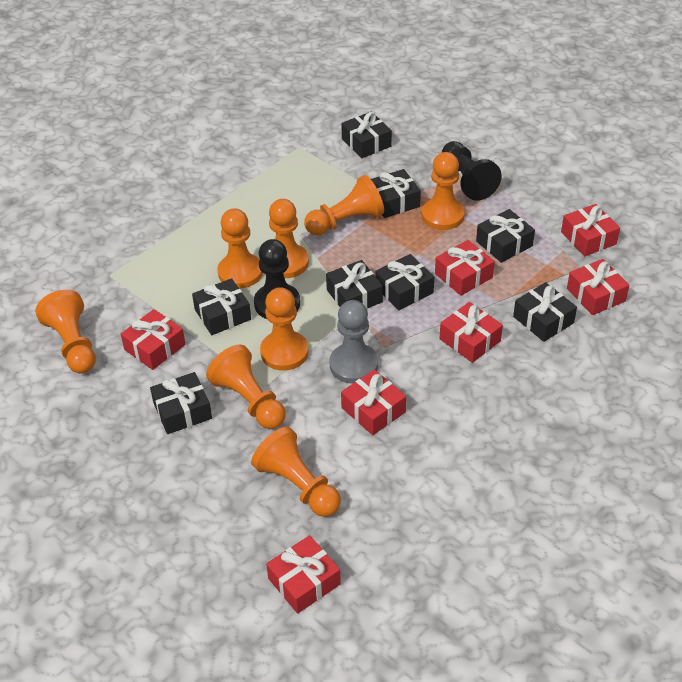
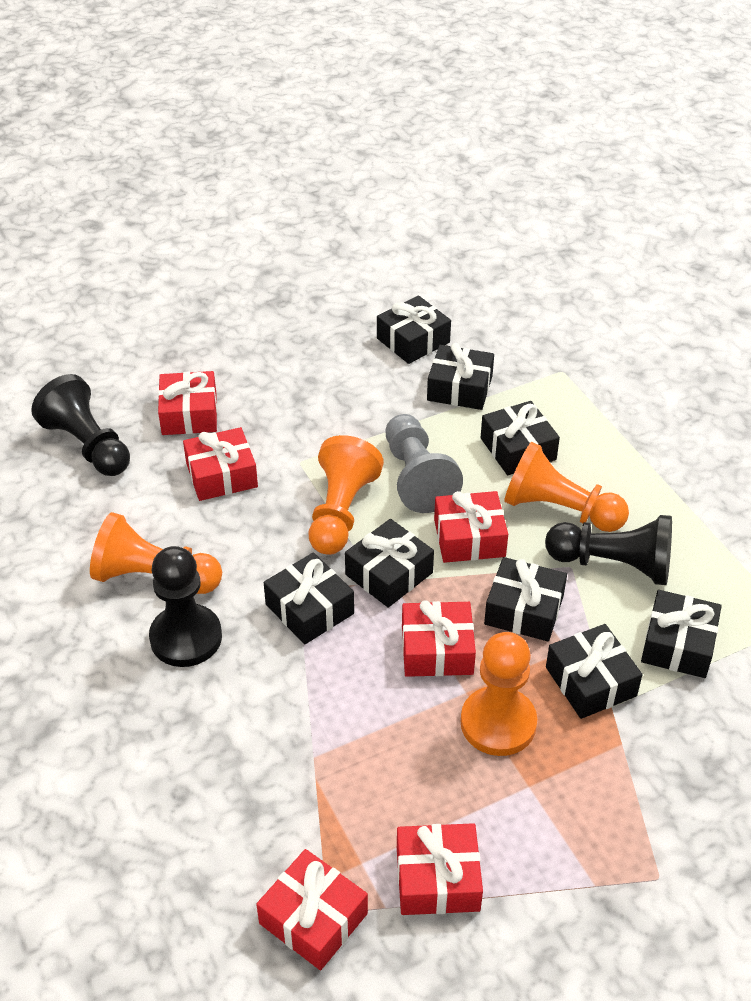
black pawn: 2 -> 3
orange pawn: 8 -> 4
red gift: 7 -> 6

